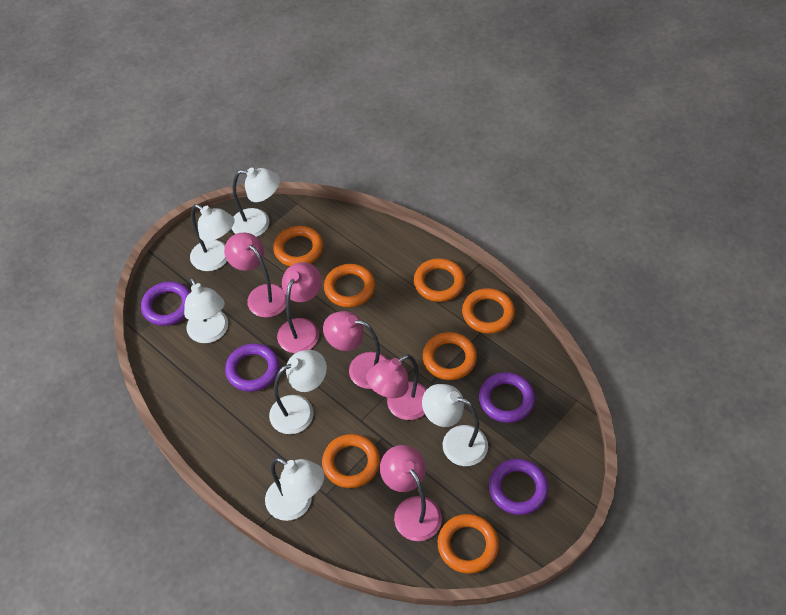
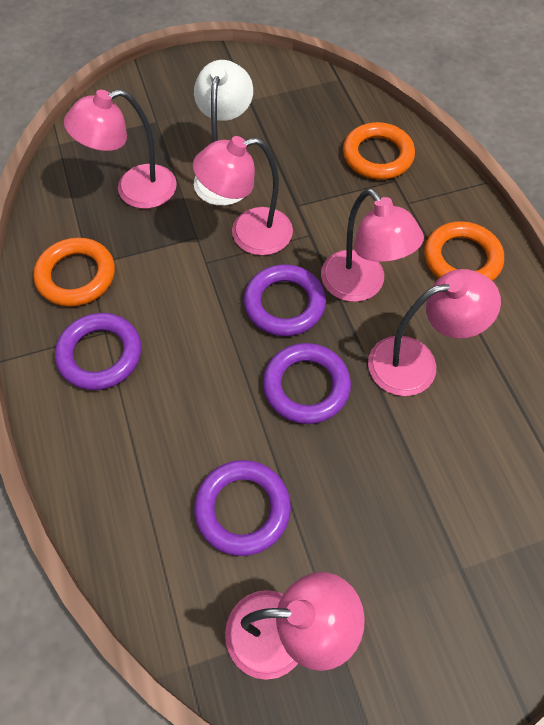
orange ring: 7 -> 3
white lamp: 6 -> 1

